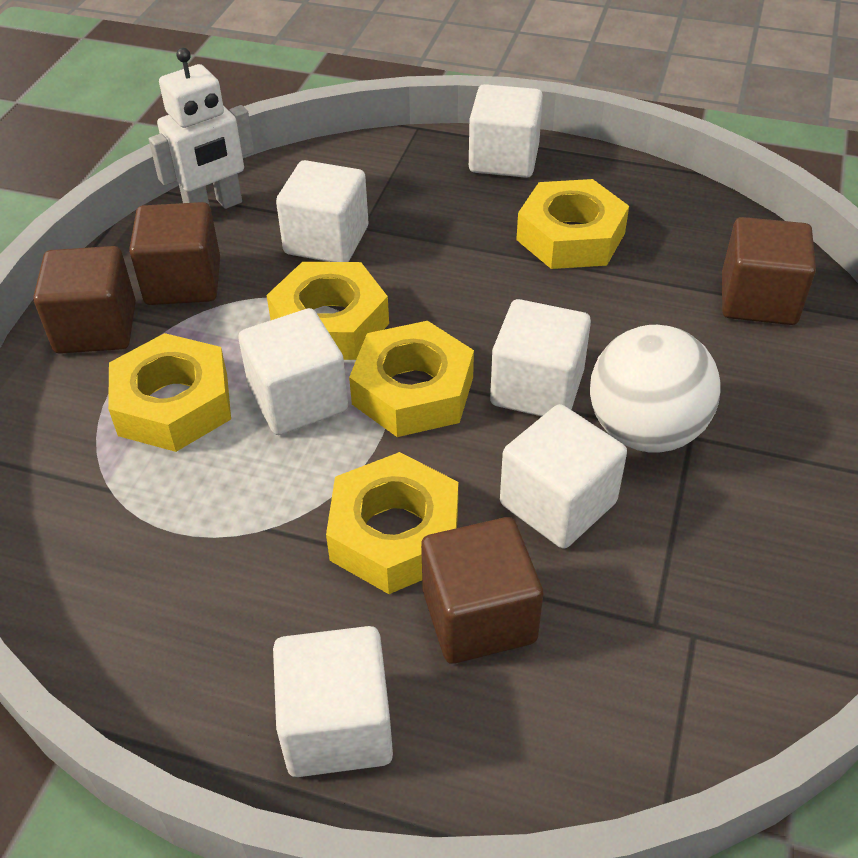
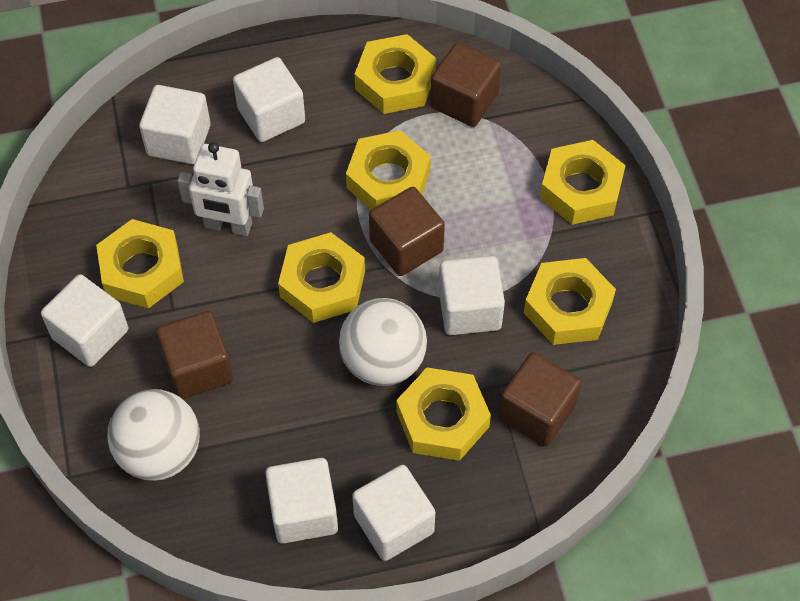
white ball: 1 -> 2
yellow nut: 5 -> 7

